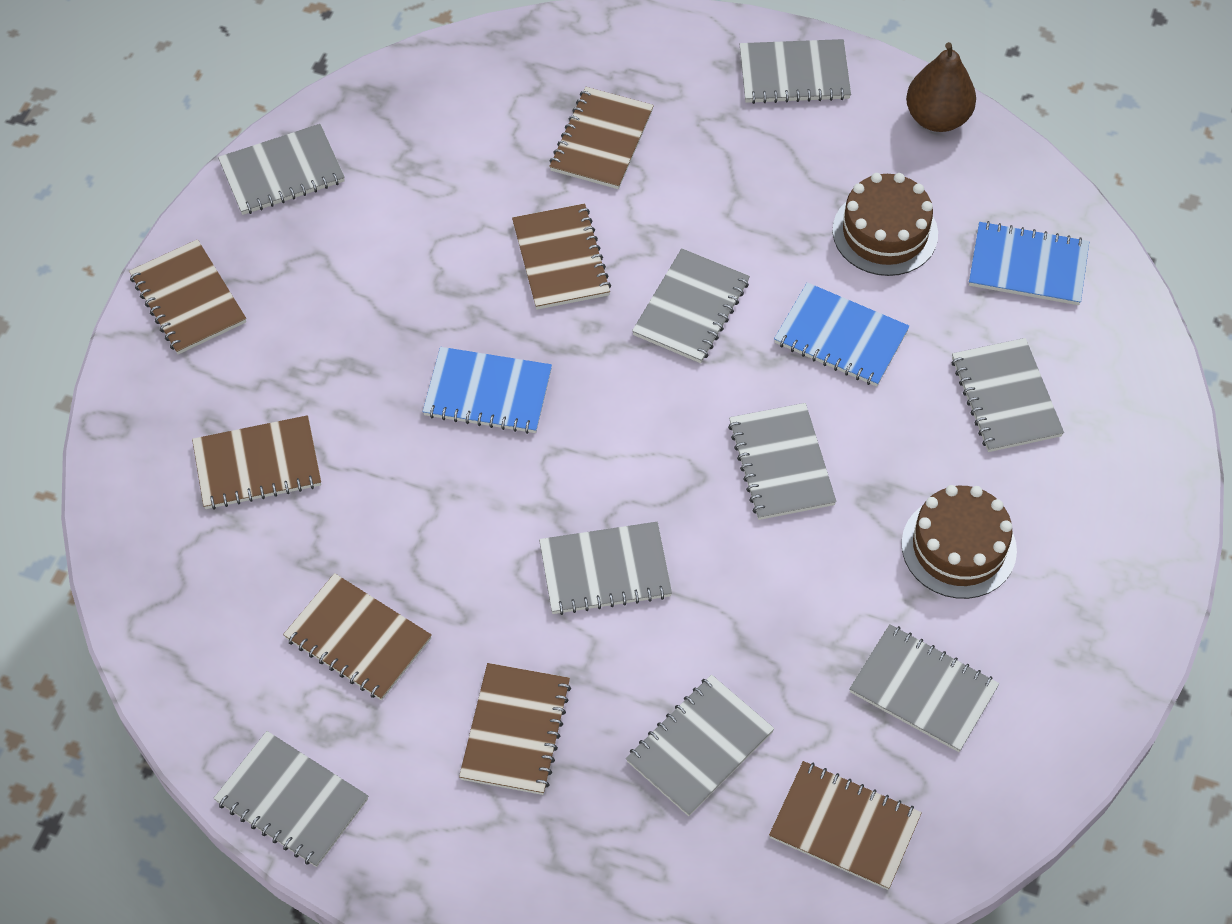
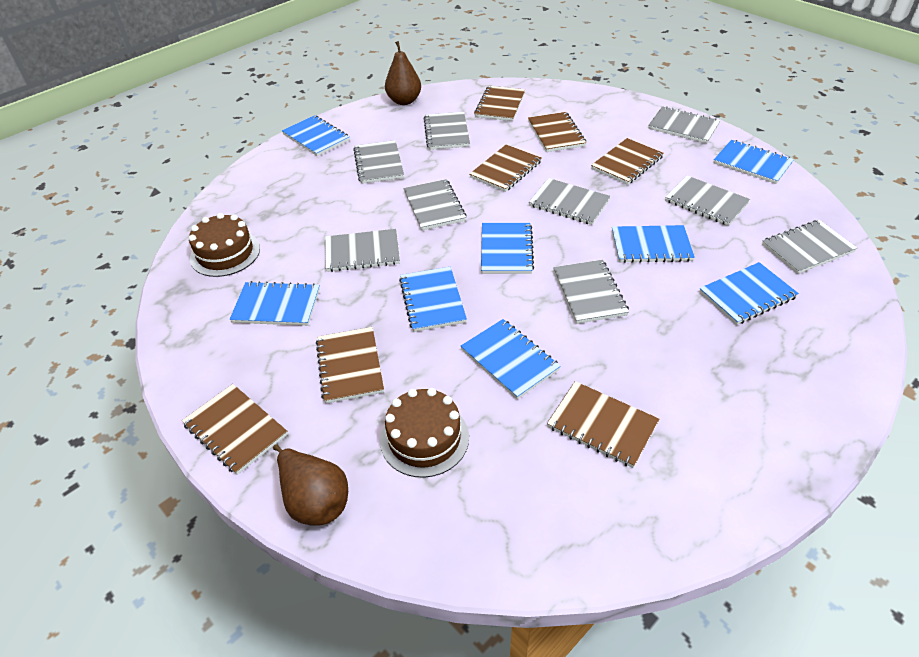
blue notebook: 3 -> 8
brown pear: 1 -> 2

